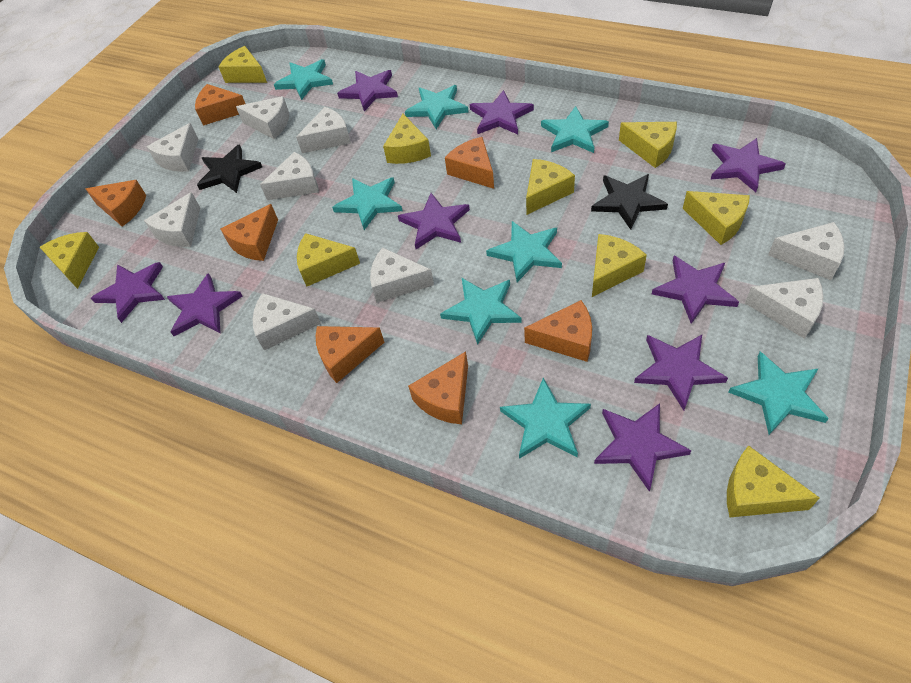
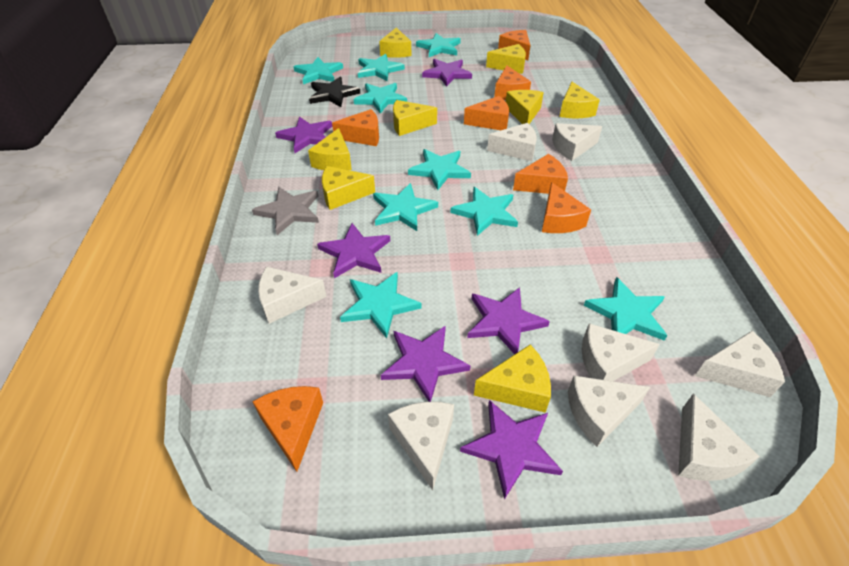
black star: 2 -> 1
grey star: 0 -> 1
purple star: 9 -> 6
turquoise star: 8 -> 9
white cheese: 9 -> 8
yellow cheese: 9 -> 8

